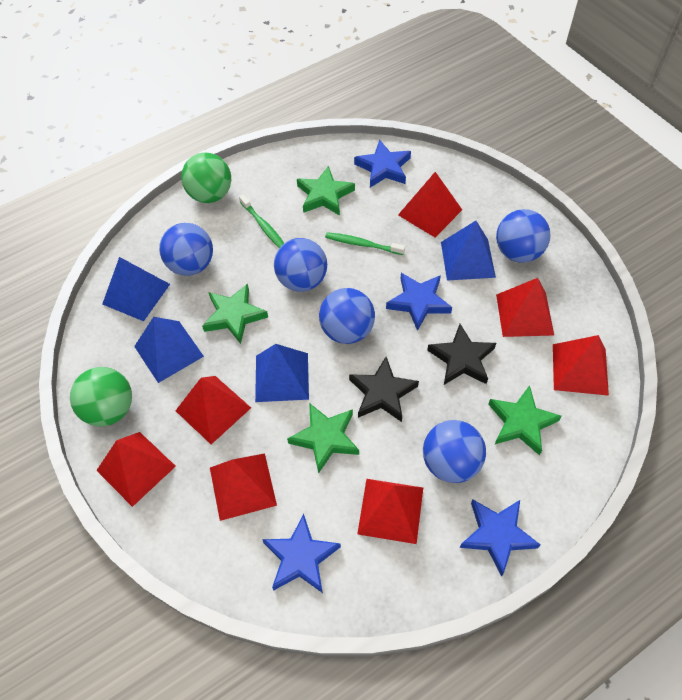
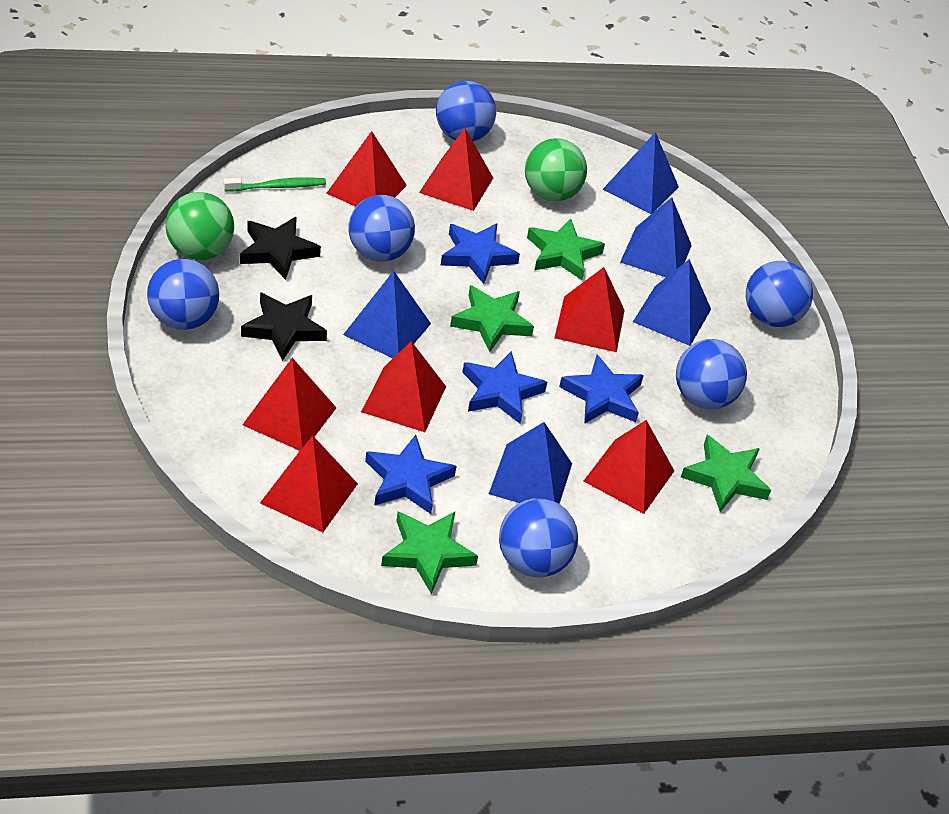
blue ball: 5 -> 6
blue pyramid: 4 -> 5
green toothbrush: 2 -> 1

